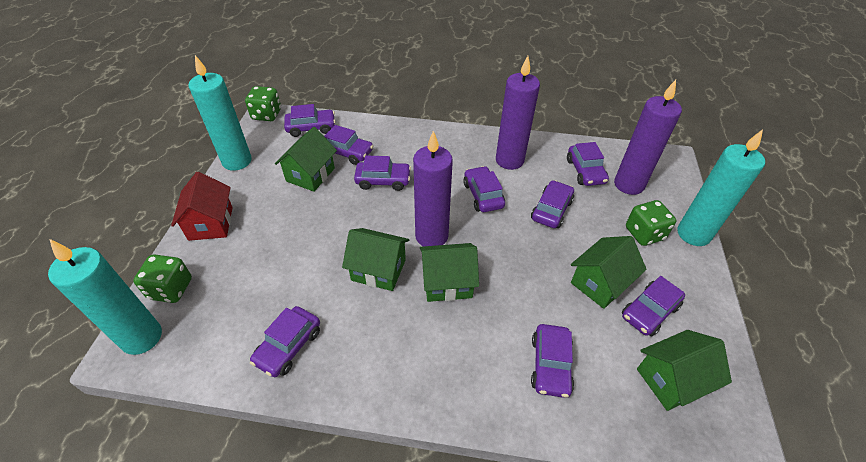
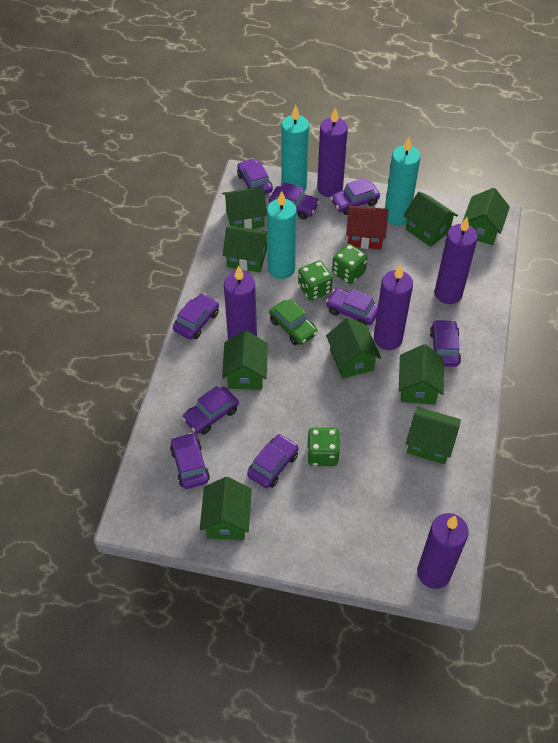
green car: 0 -> 1
green house: 5 -> 9
purple candle: 3 -> 5

